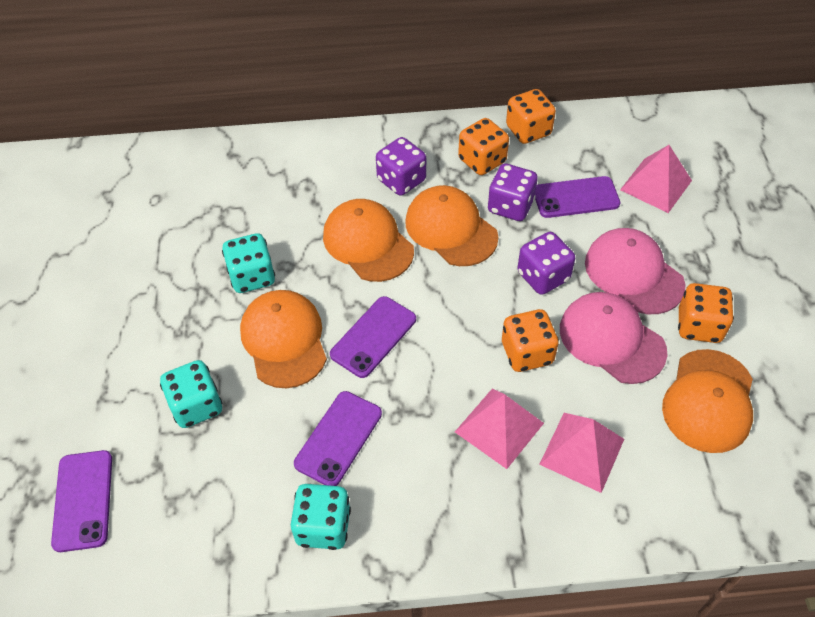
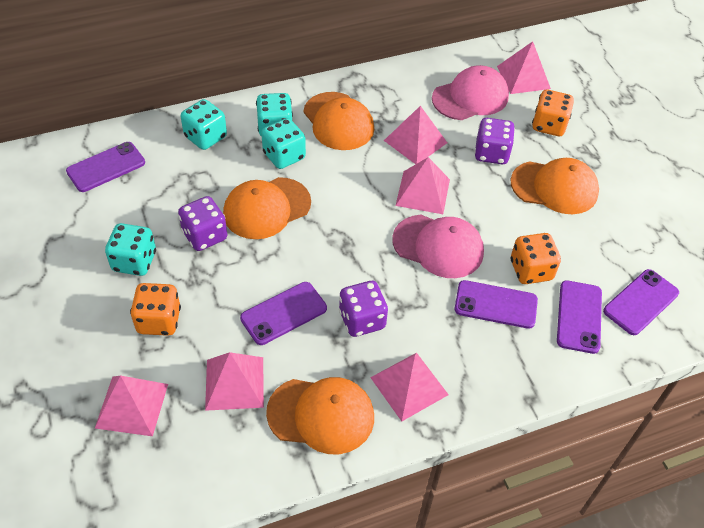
orange dice: 4 -> 3
pink pyramid: 3 -> 6
purple phone: 4 -> 5
turquoise dice: 3 -> 4

